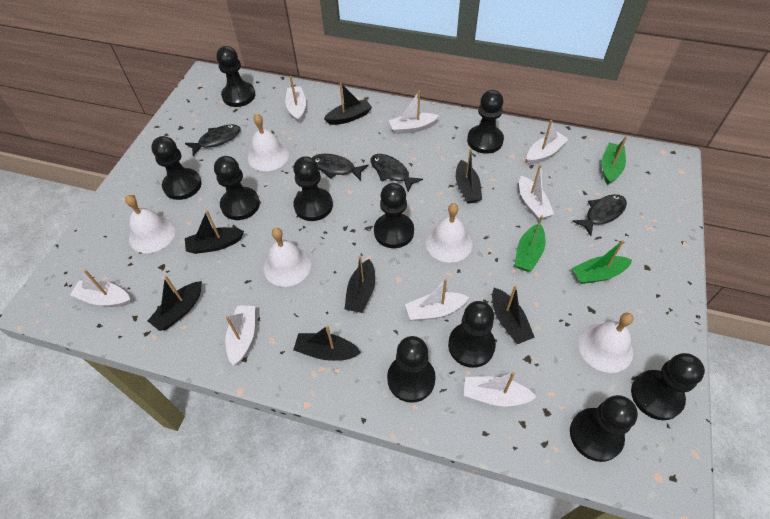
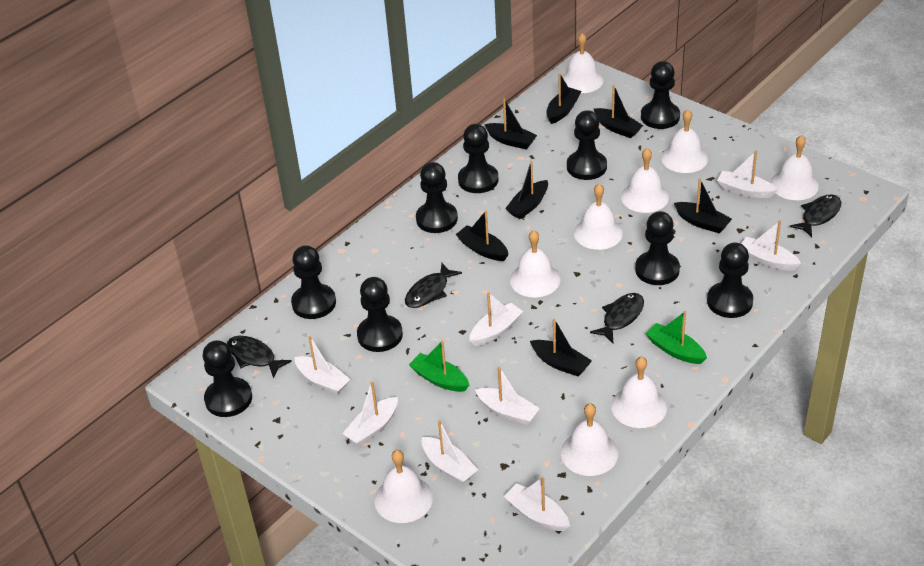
black pawn: 10 -> 9
green boat: 3 -> 2
white bell: 5 -> 9

